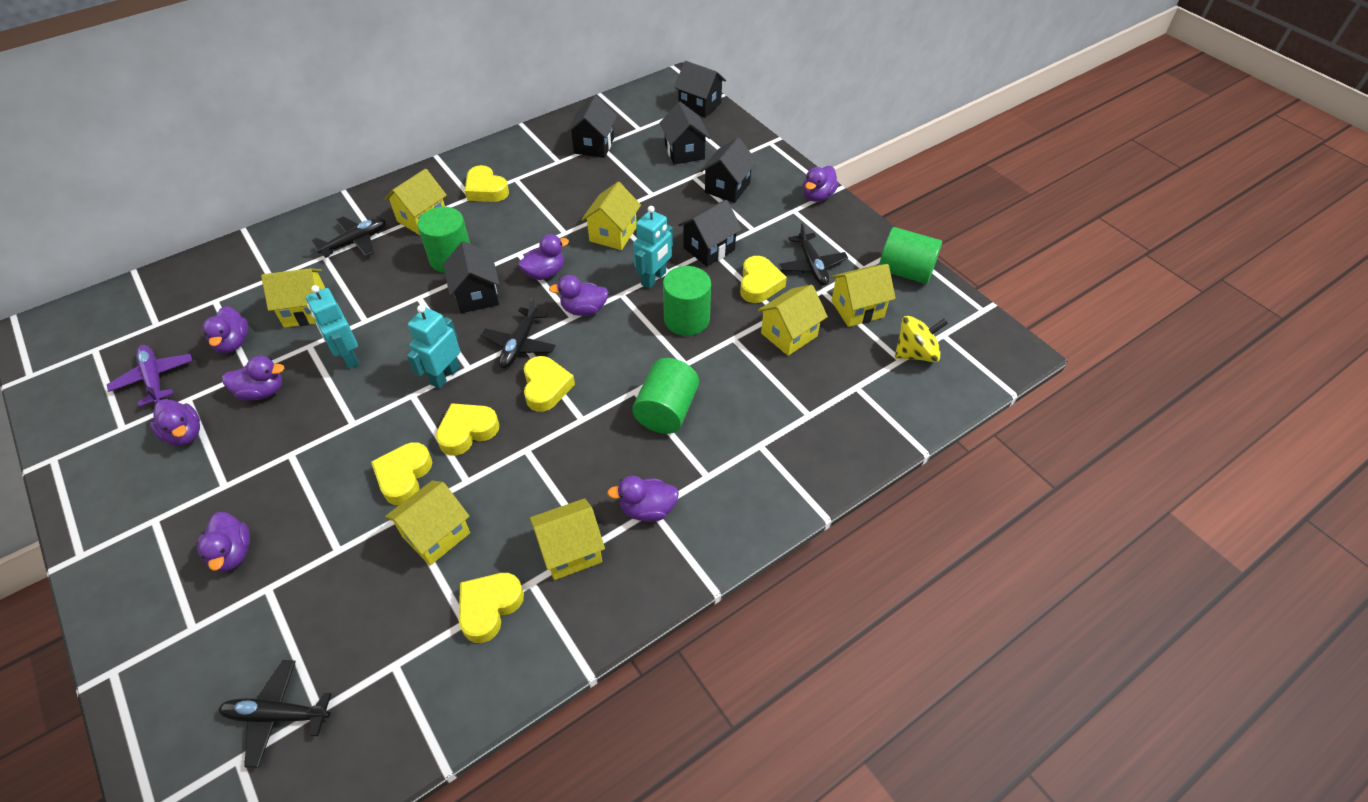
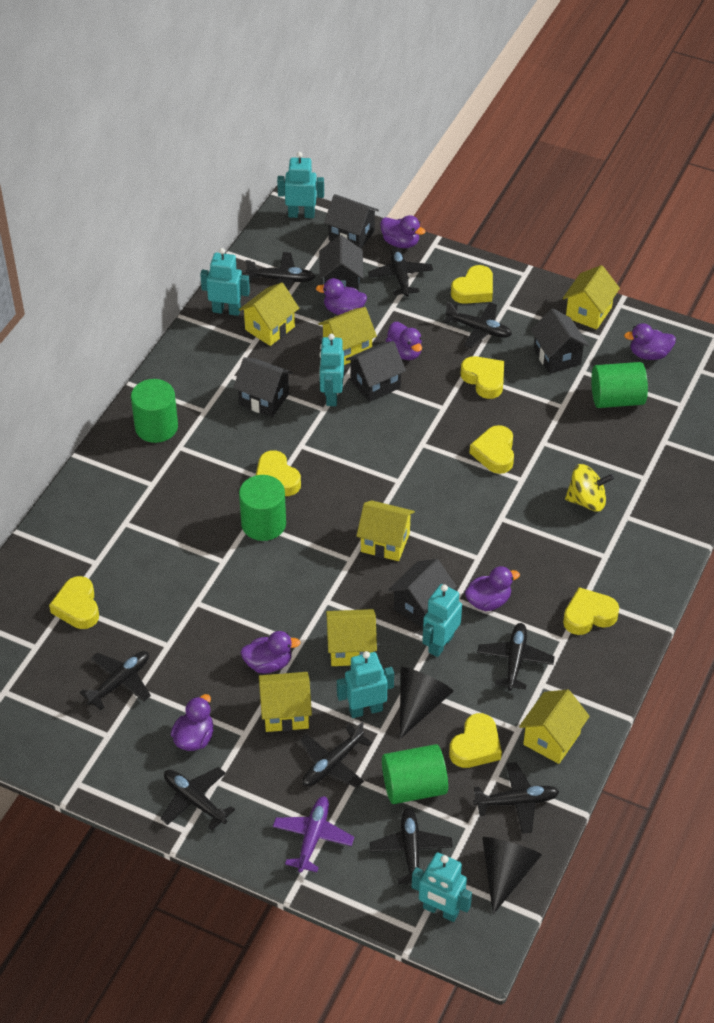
black cone: 0 -> 2
black plane: 4 -> 9
purple duck: 8 -> 7
turquoise robot: 3 -> 6
yellow heart: 6 -> 7

